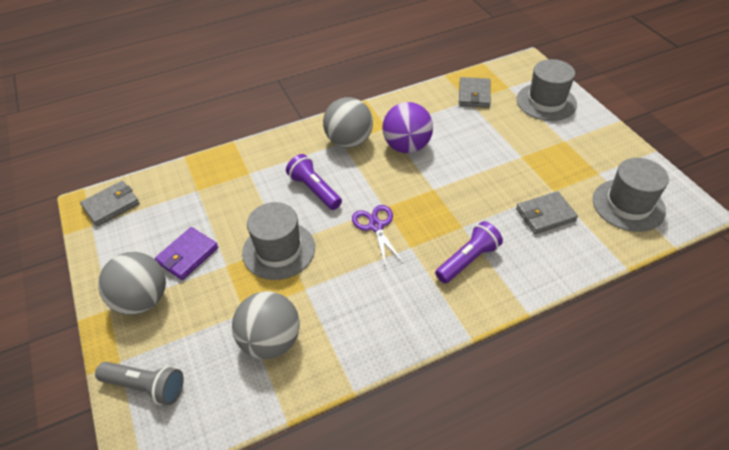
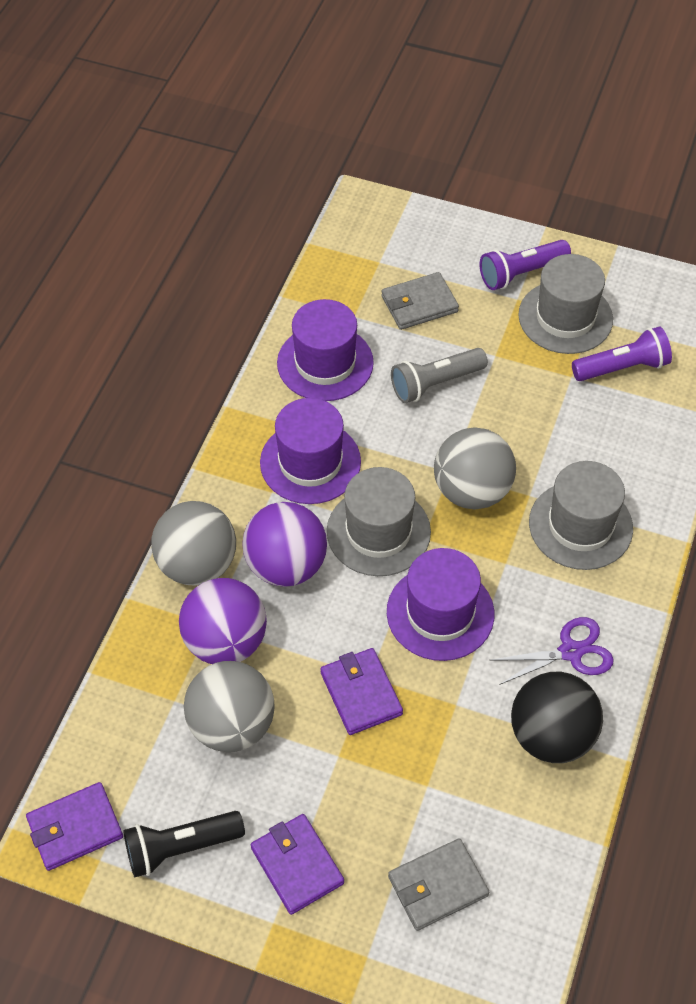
black ball: 0 -> 1
black flashlight: 0 -> 1
grey wallet: 3 -> 2
purple ball: 1 -> 2
purple hat: 0 -> 3
purple wallet: 1 -> 3

